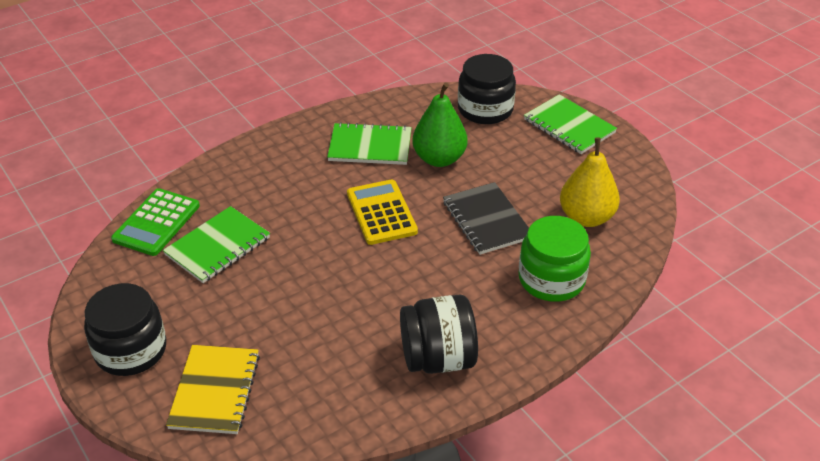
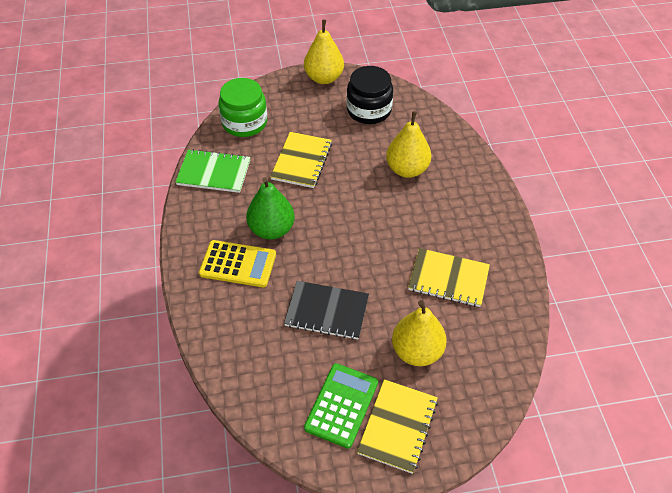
black jar: 3 -> 1
green notebook: 3 -> 1
yellow notebook: 1 -> 3
yellow pear: 1 -> 3

